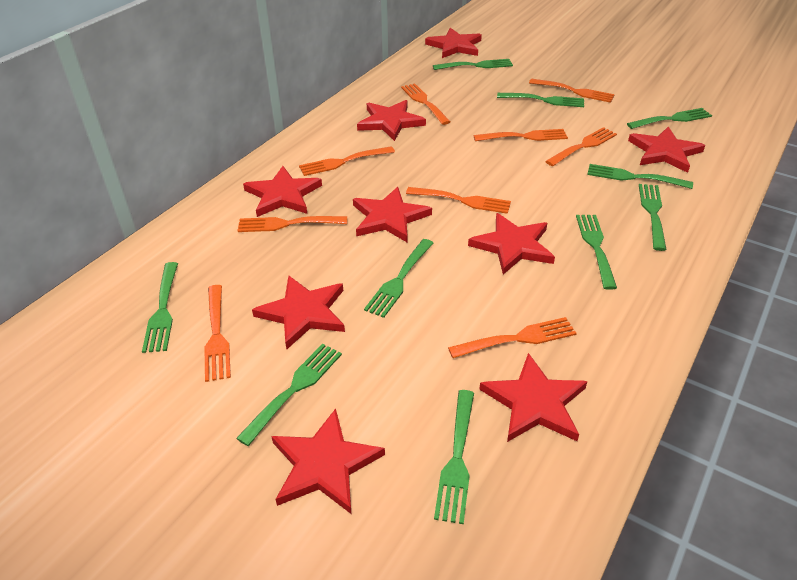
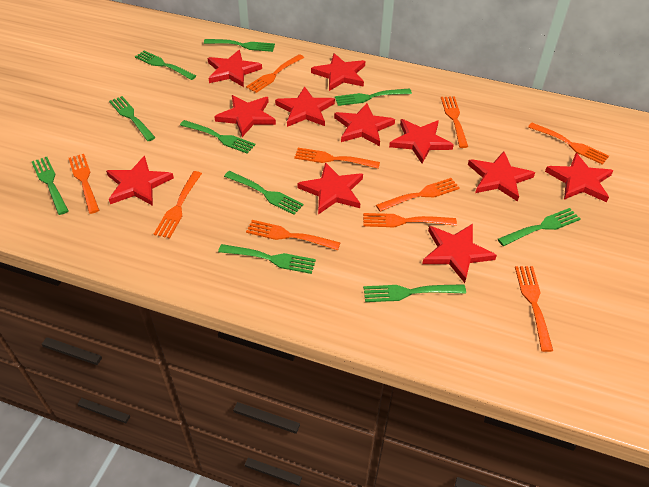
orange fork: 9 -> 10
red star: 9 -> 11

